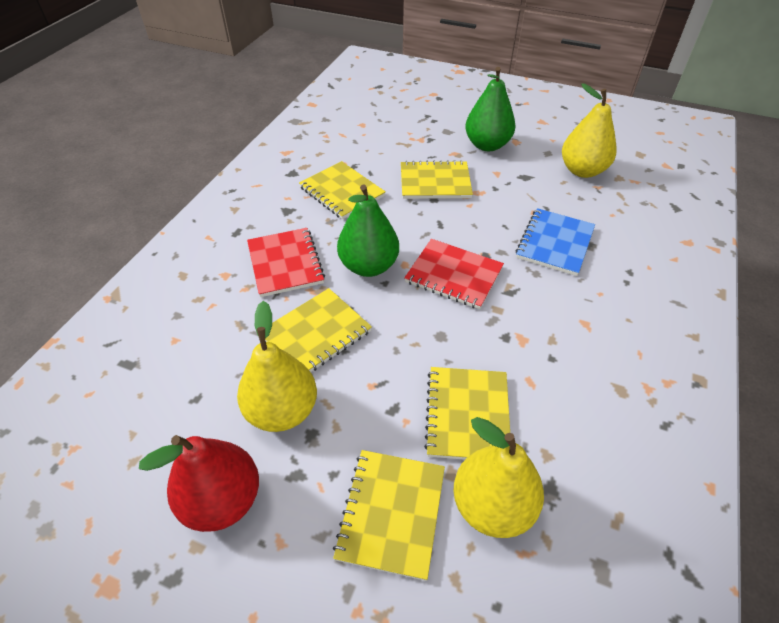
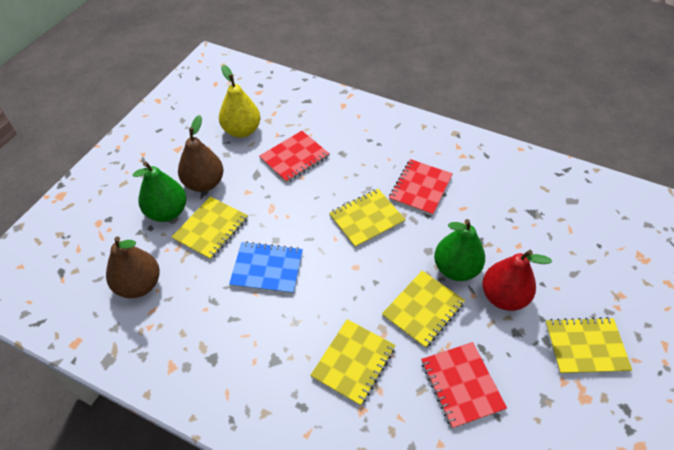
brown pear: 0 -> 2
red notebook: 2 -> 3
yellow pear: 3 -> 1

